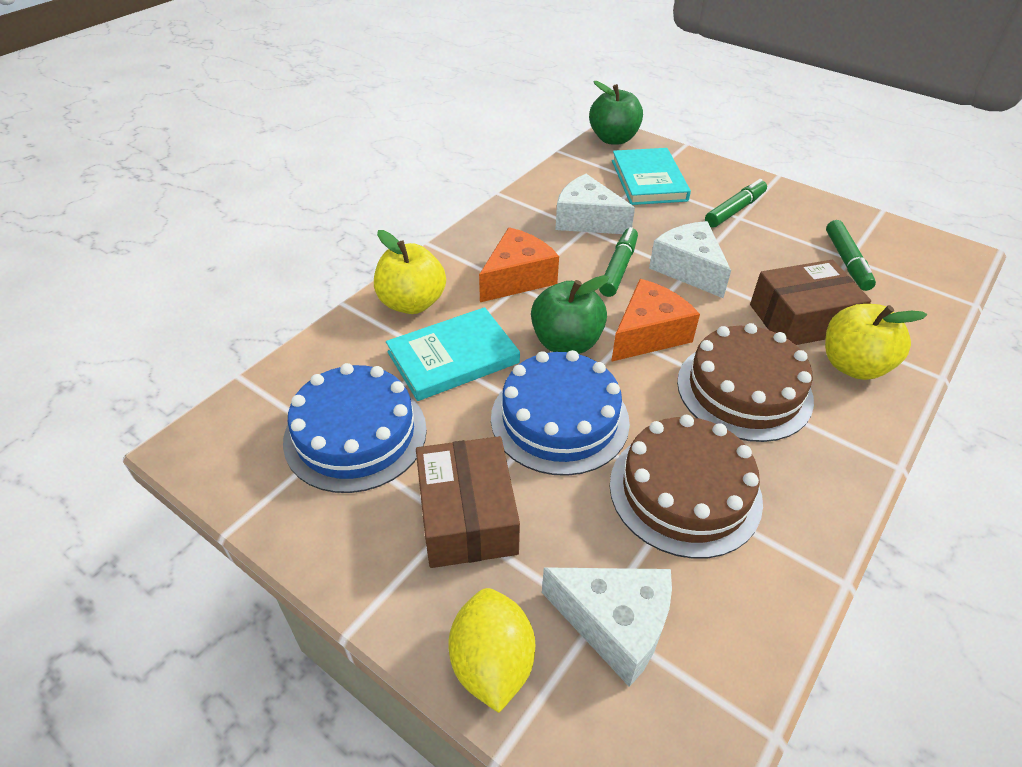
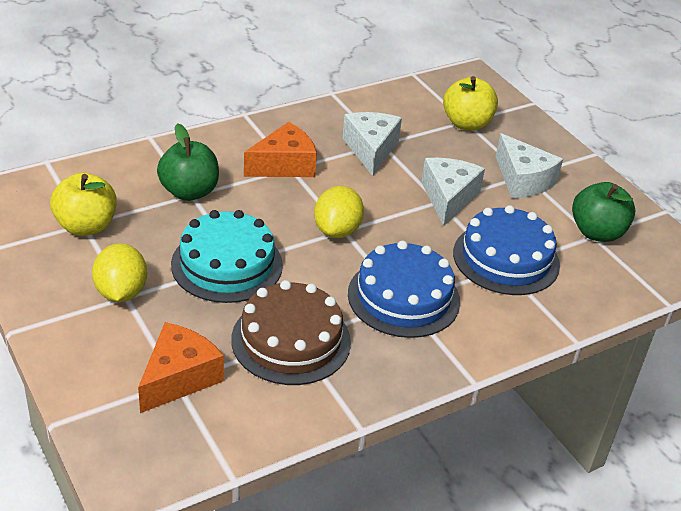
brown box: 2 -> 0
brown cake: 2 -> 1
green marker: 3 -> 0
turquoise book: 2 -> 0
turquoise cake: 0 -> 1
yellow lemon: 1 -> 2

